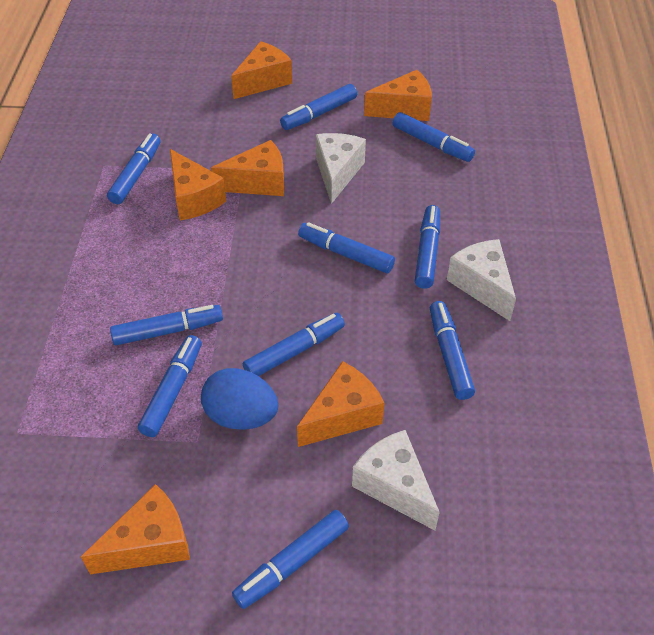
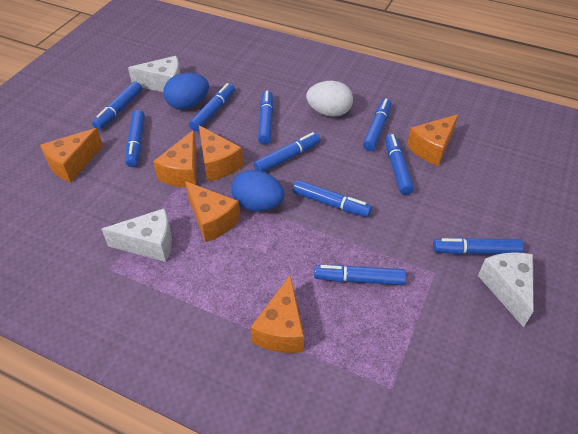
blue egg: 1 -> 2
white egg: 0 -> 1

